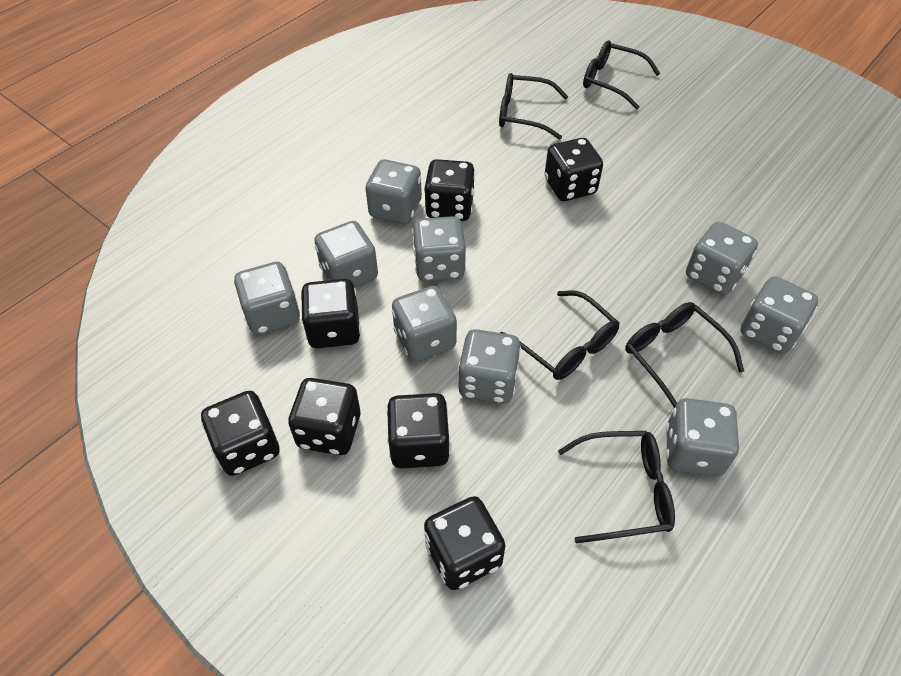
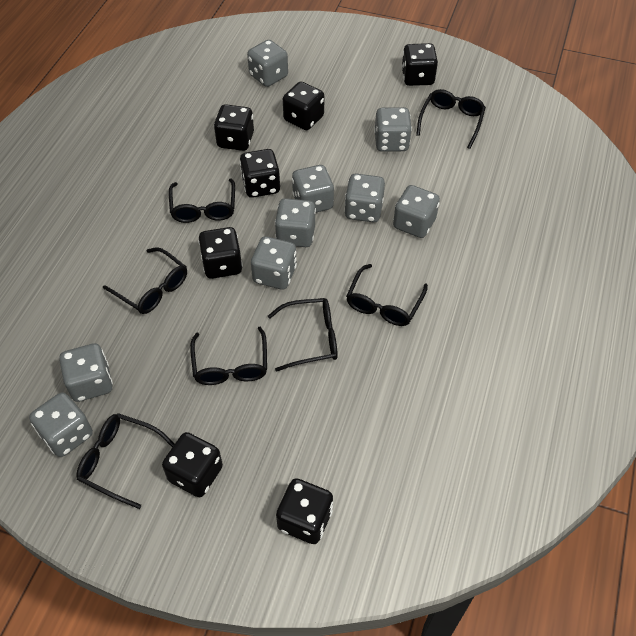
black glasses: 5 -> 7

